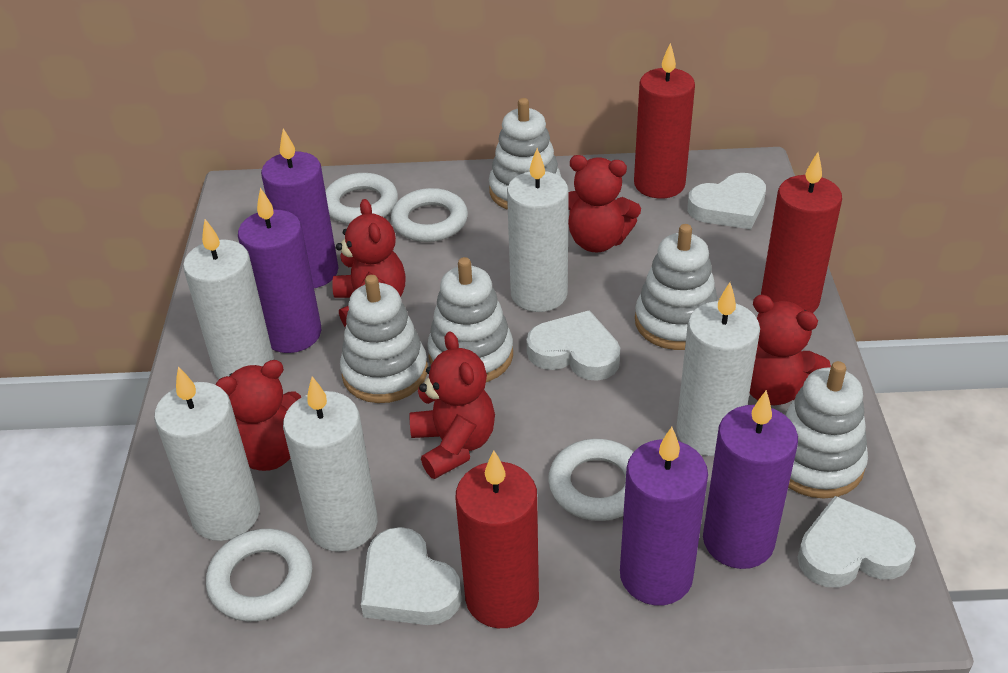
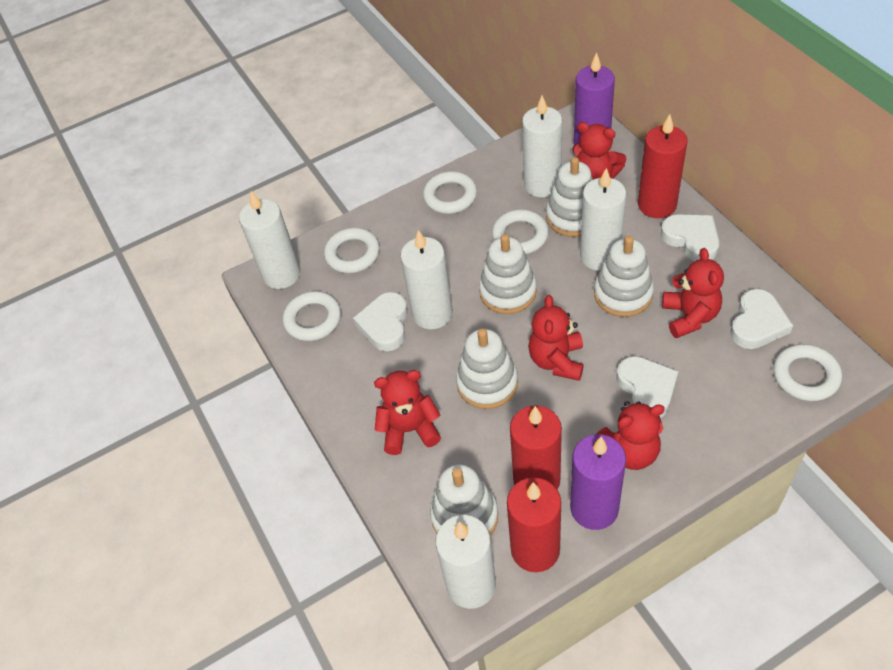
purple candle: 4 -> 2
white ring: 4 -> 5

